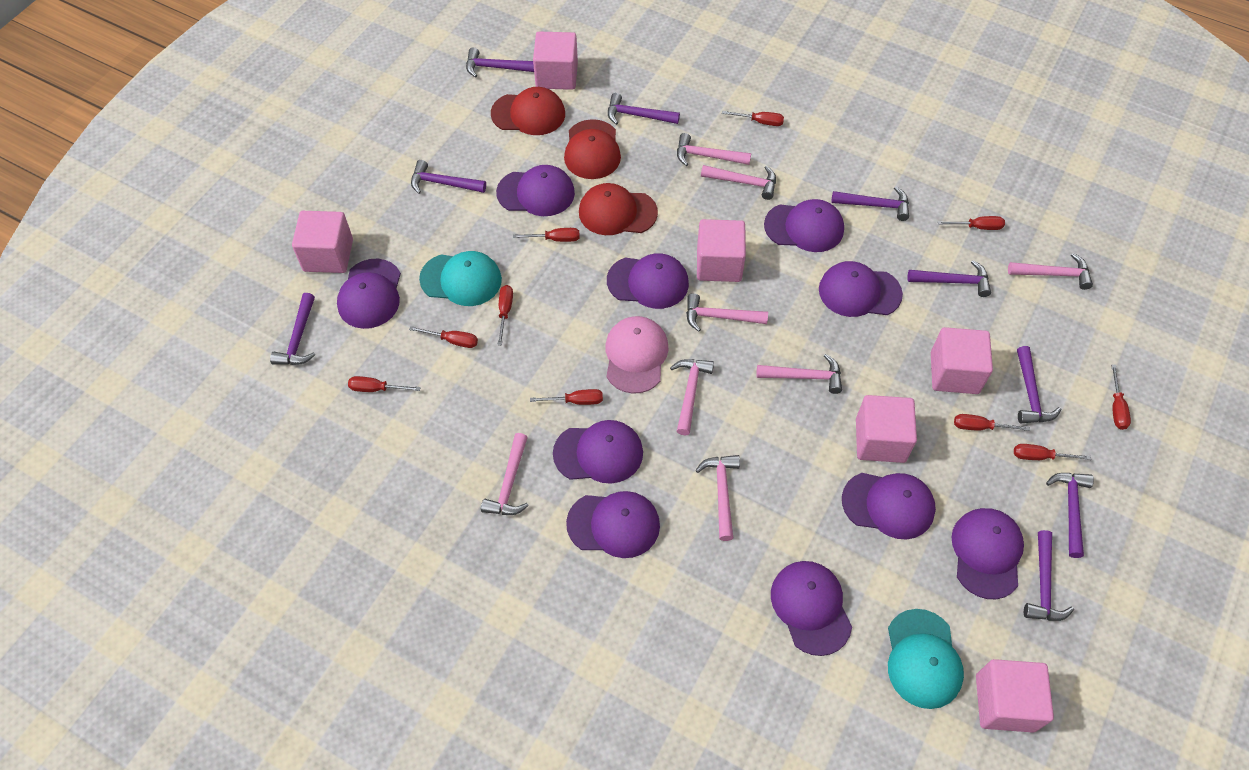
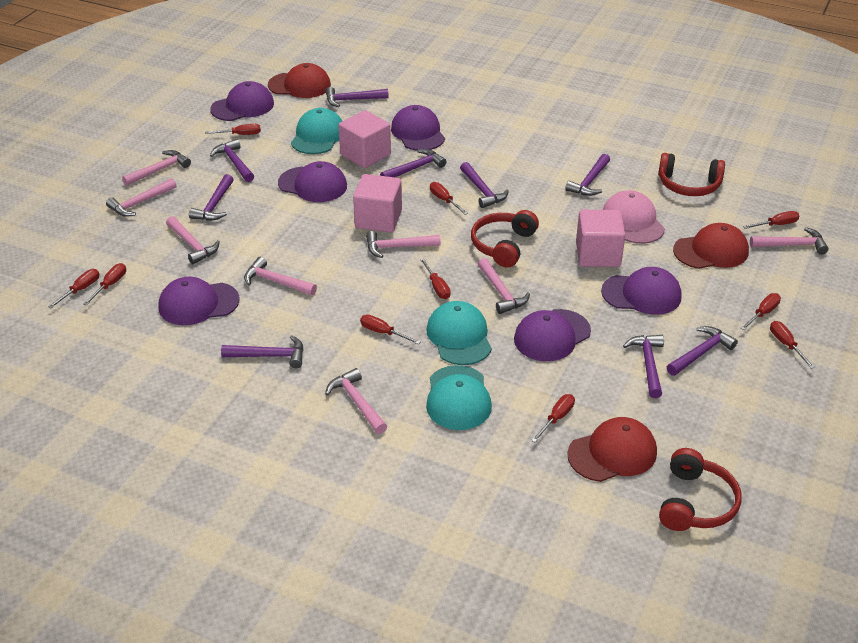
pink cube: 6 -> 3
purple cap: 10 -> 6
red headphones: 0 -> 3
turquoise cap: 2 -> 3

